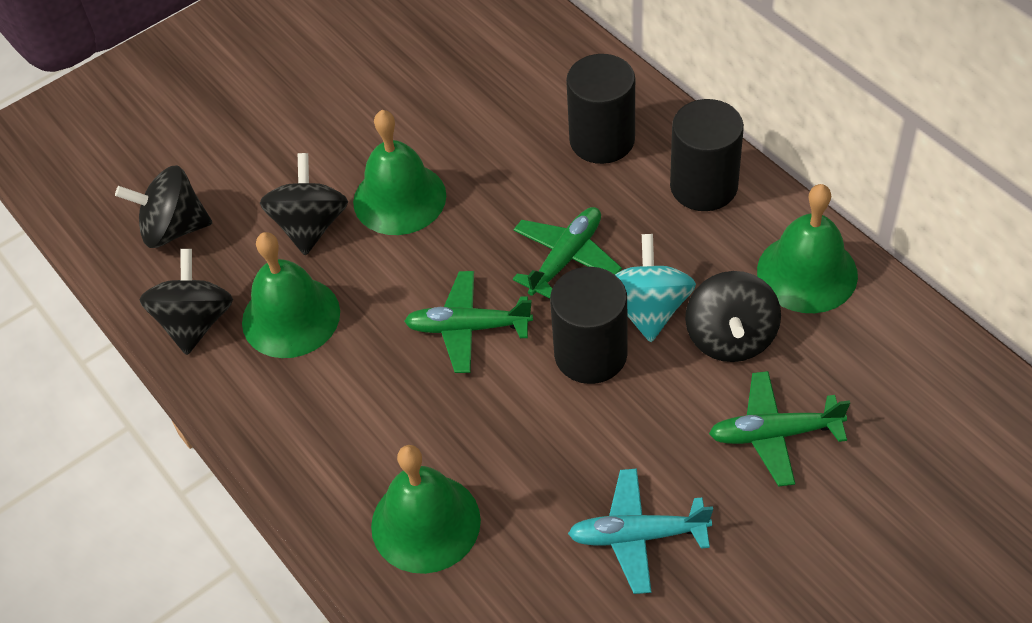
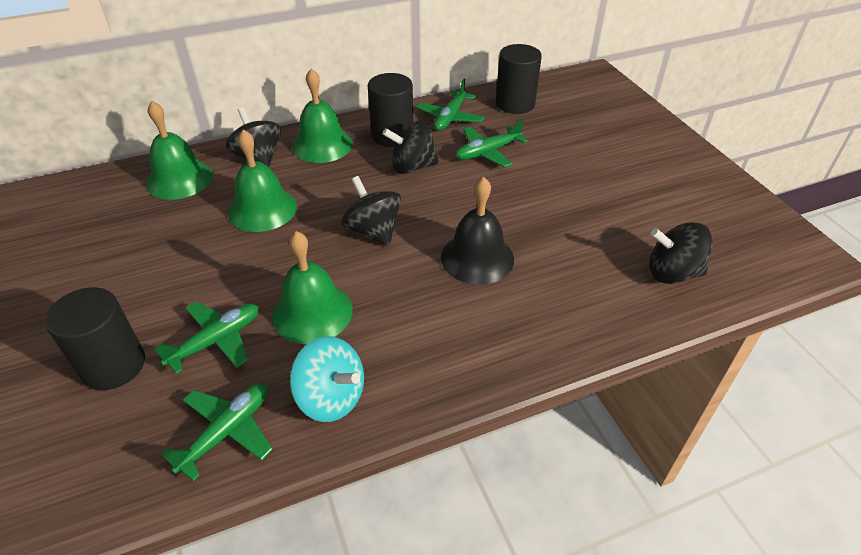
black bell: 0 -> 1
green plane: 3 -> 4
turquoise plane: 1 -> 0

